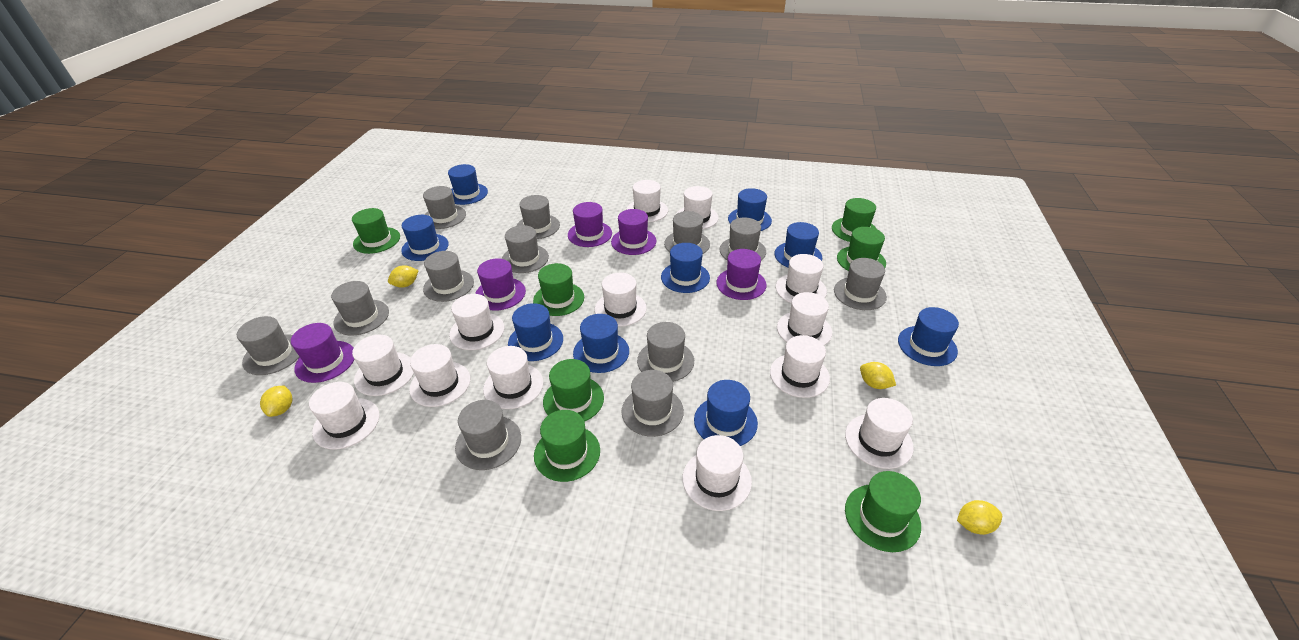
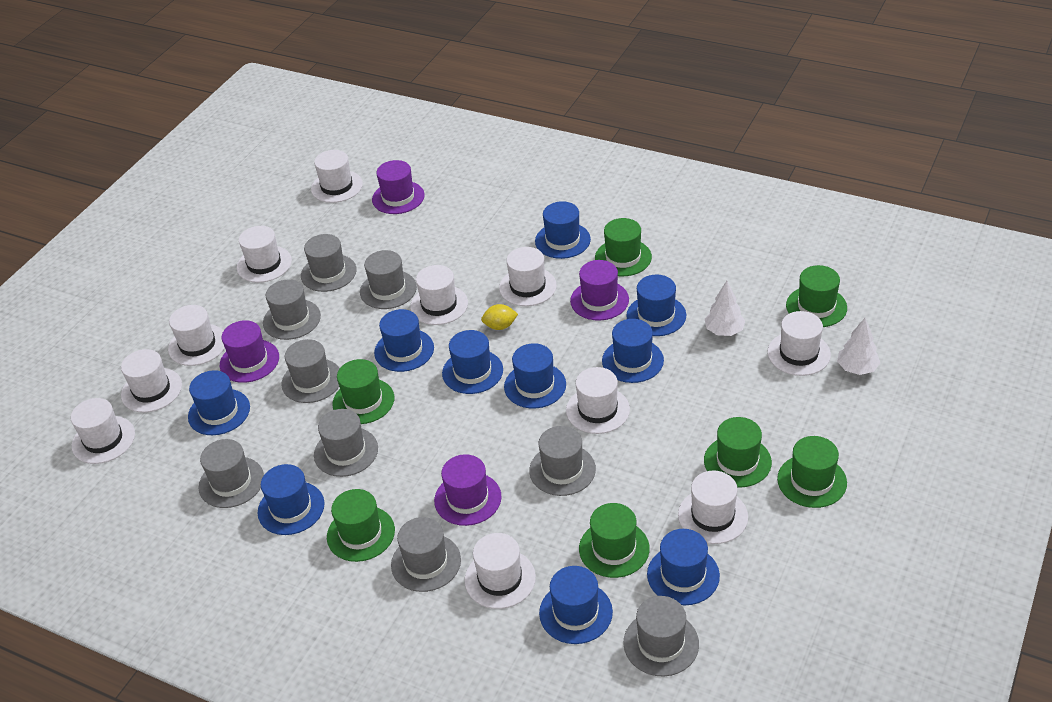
blue hat: 9 -> 10
grey hat: 12 -> 9
purple hat: 5 -> 4
white hat: 13 -> 11
white tree: 0 -> 2
yellow lemon: 4 -> 1

